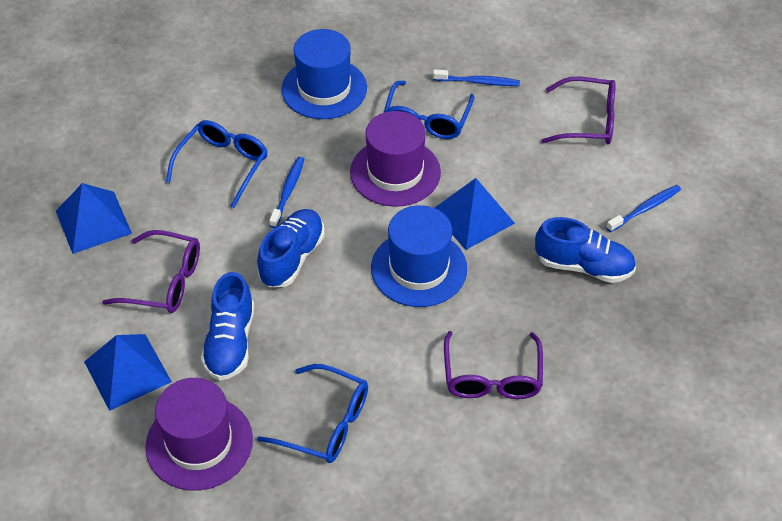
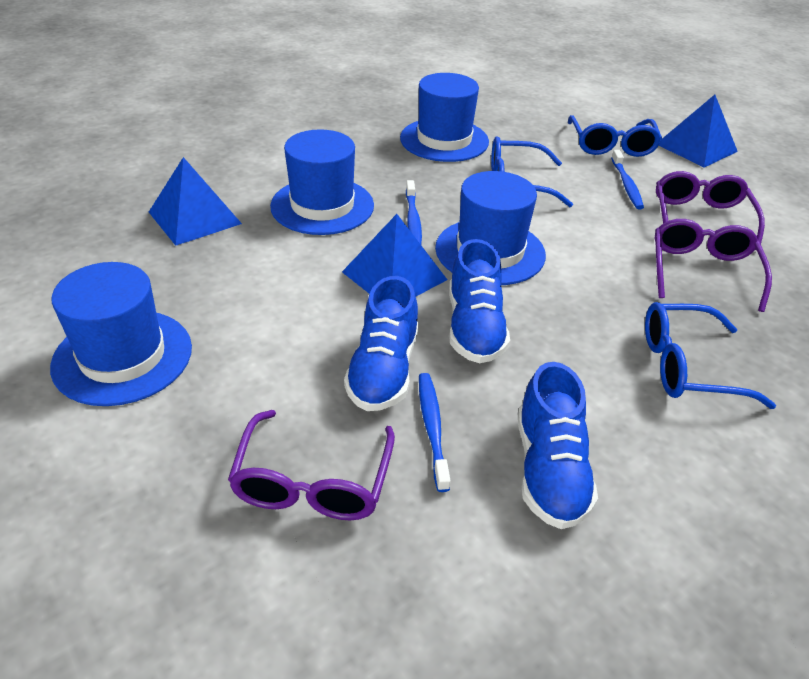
blue hat: 2 -> 4
purple hat: 2 -> 0

